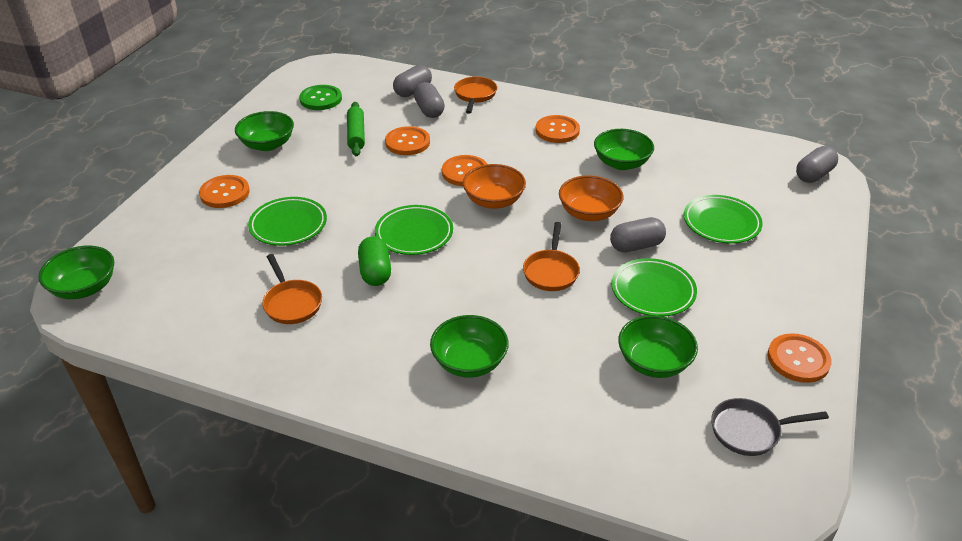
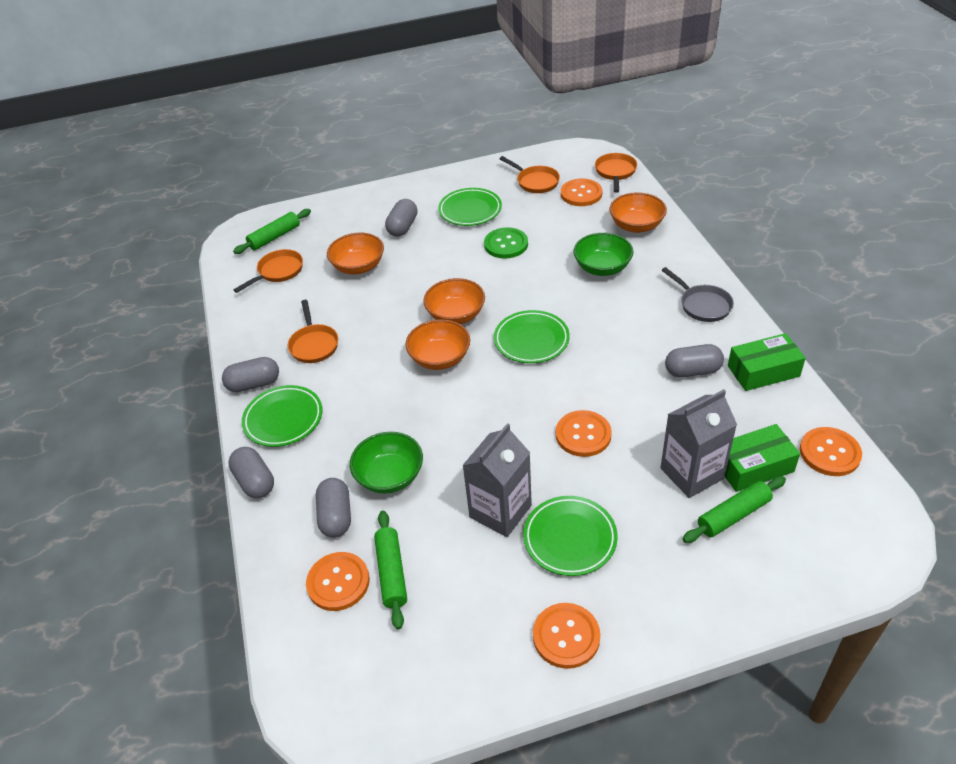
green bowl: 5 -> 2
green box: 0 -> 2
green capsule: 1 -> 0
green rolling pin: 1 -> 3
grey capsule: 4 -> 5
grey carton: 0 -> 2
orange bowl: 2 -> 4
orange pan: 3 -> 4

